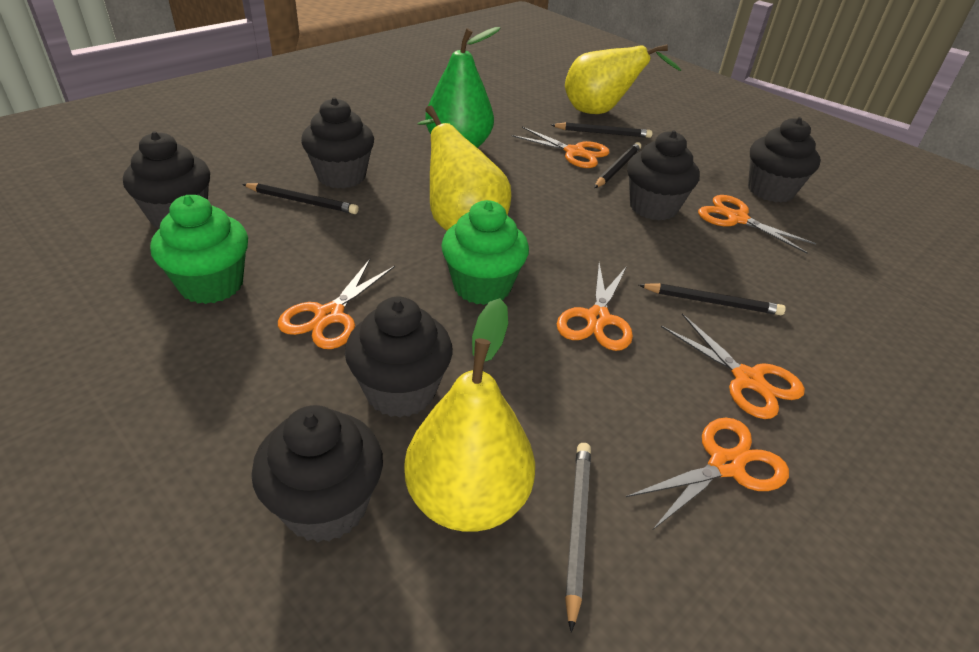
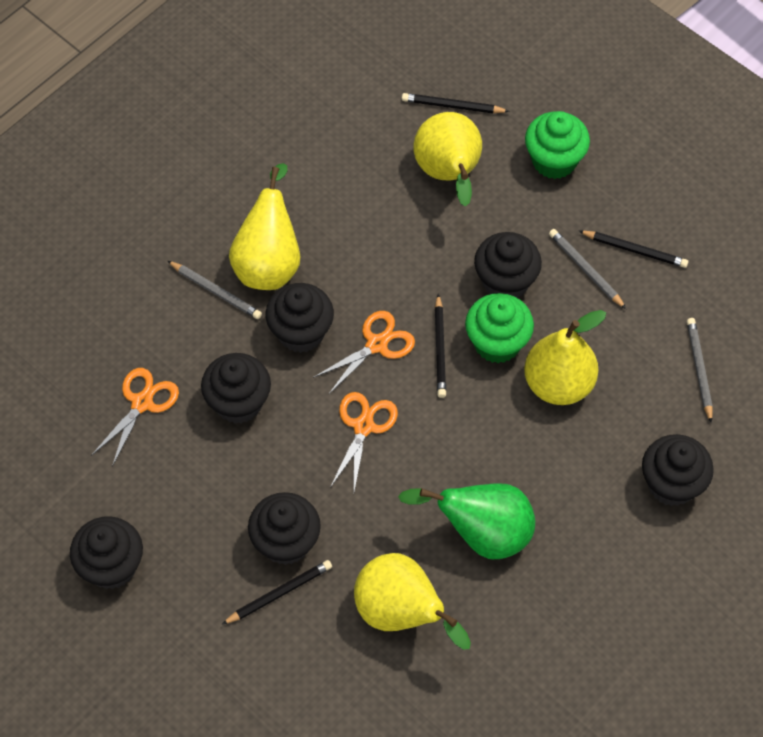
grey pencil: 1 -> 3
orange scissors: 6 -> 3
yellow pear: 3 -> 4

